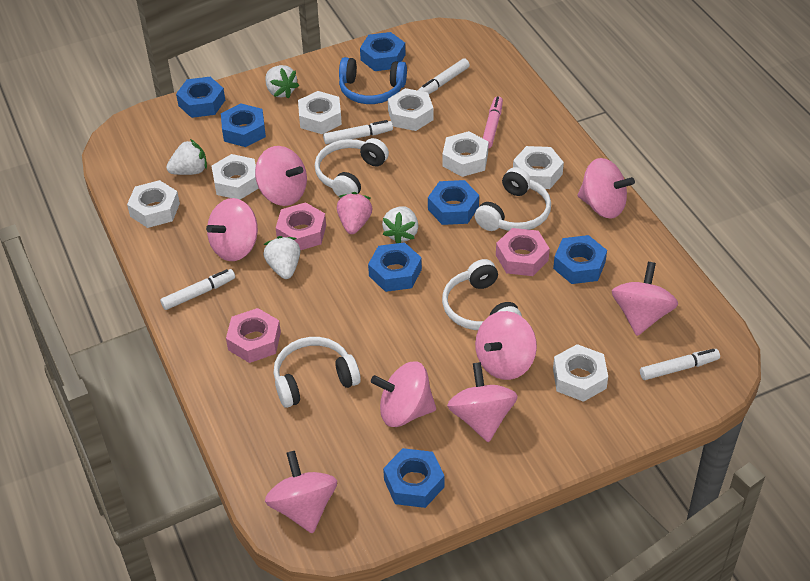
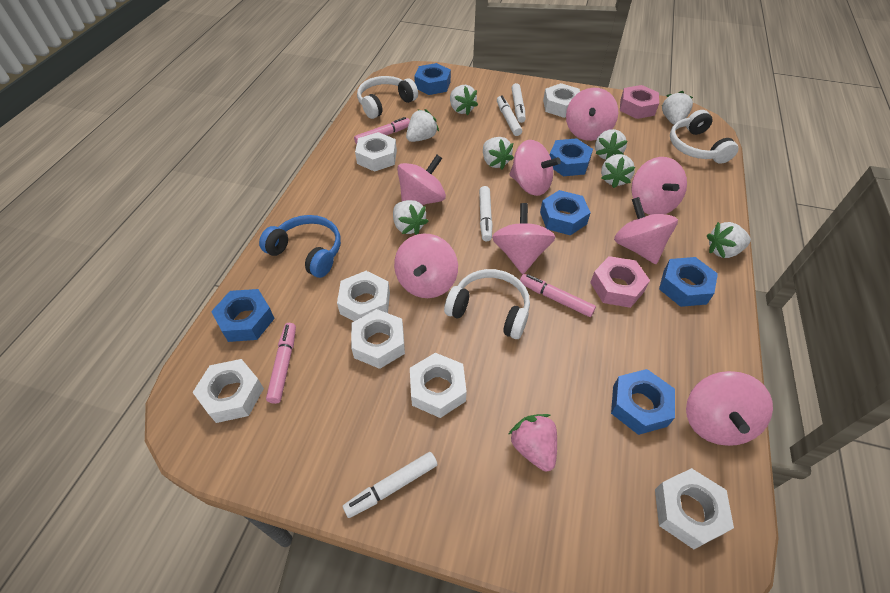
blue nut: 7 -> 6
pink marker: 1 -> 3
pink nut: 3 -> 2
white headphones: 4 -> 3
white strawberry: 4 -> 8

